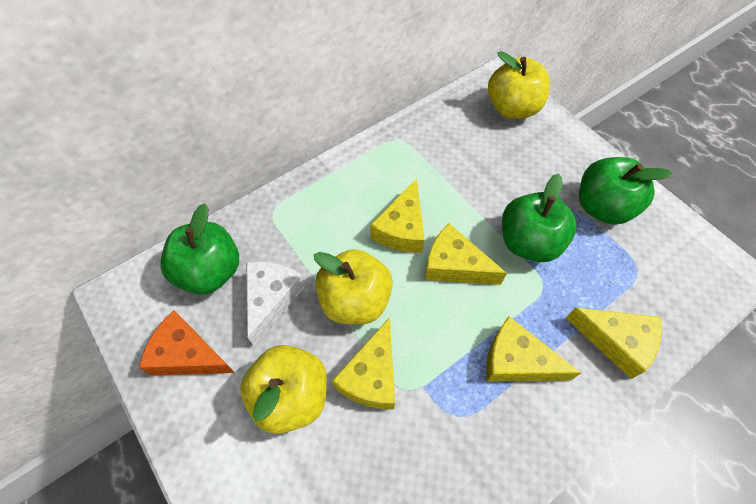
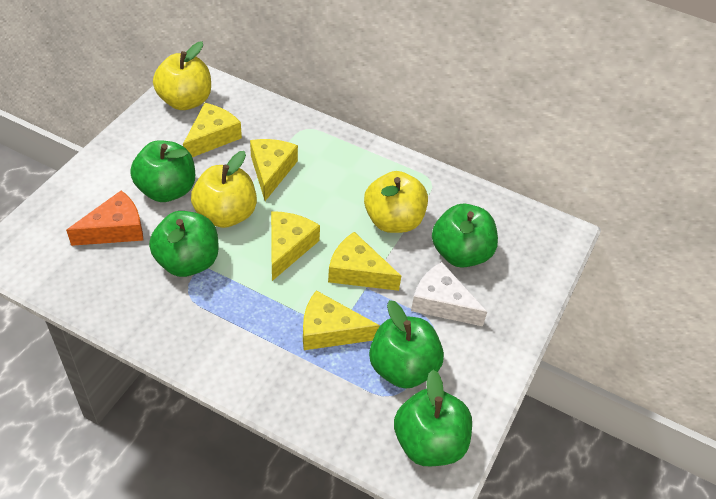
green apple: 3 -> 5

